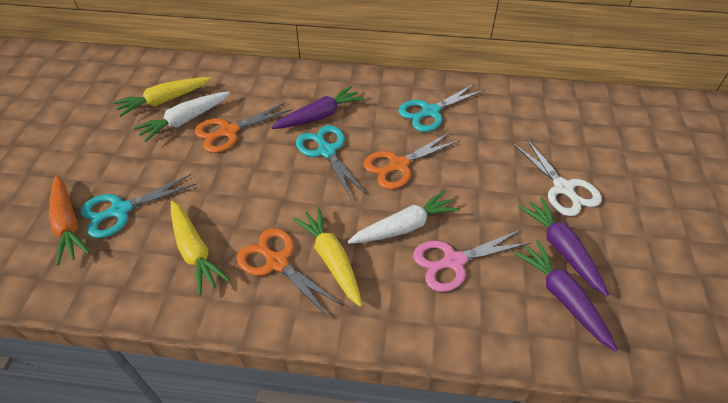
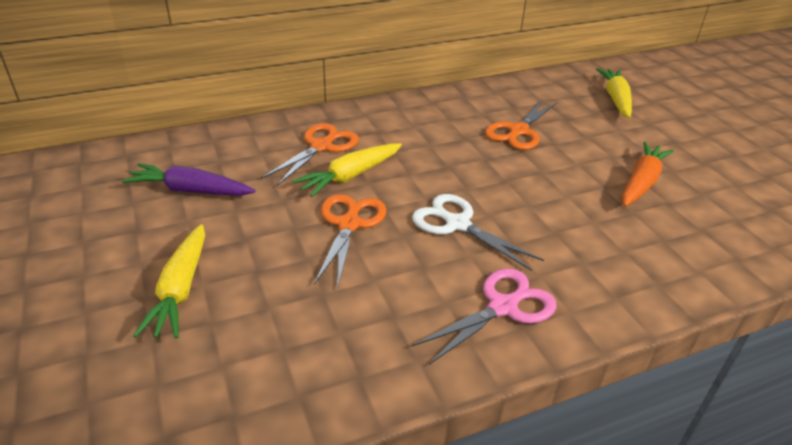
purple carrot: 3 -> 1
turquoise scissors: 3 -> 0
white carrot: 2 -> 0

